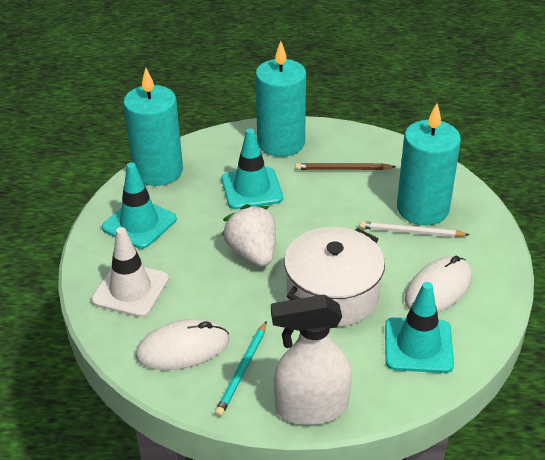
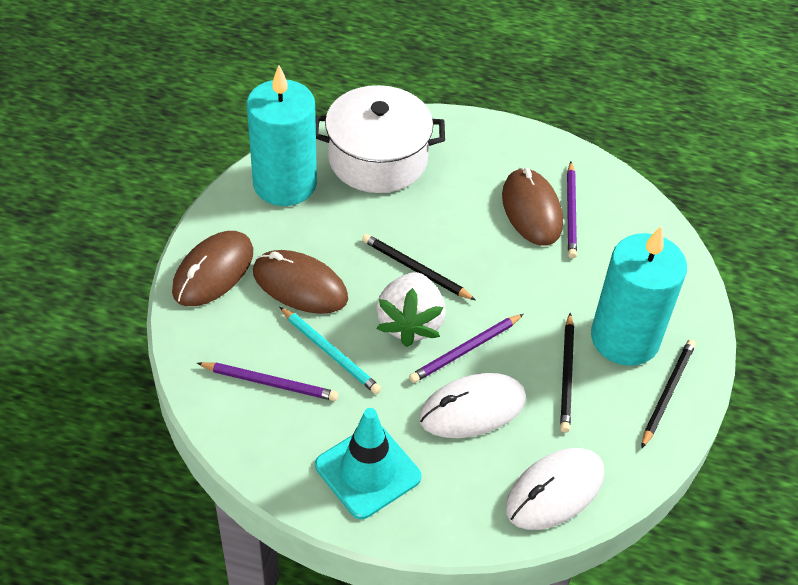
black pencil: 0 -> 3
brown mouse: 0 -> 3
brown pencil: 1 -> 0
purple pencil: 0 -> 3
turquoise candle: 3 -> 2
turquoise traffic cone: 3 -> 1
white pencil: 1 -> 0
white spray bottle: 1 -> 0
white traffic cone: 1 -> 0

